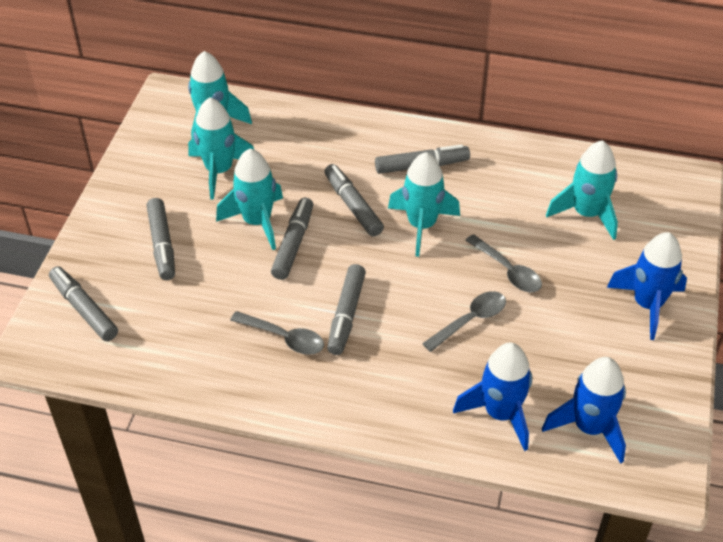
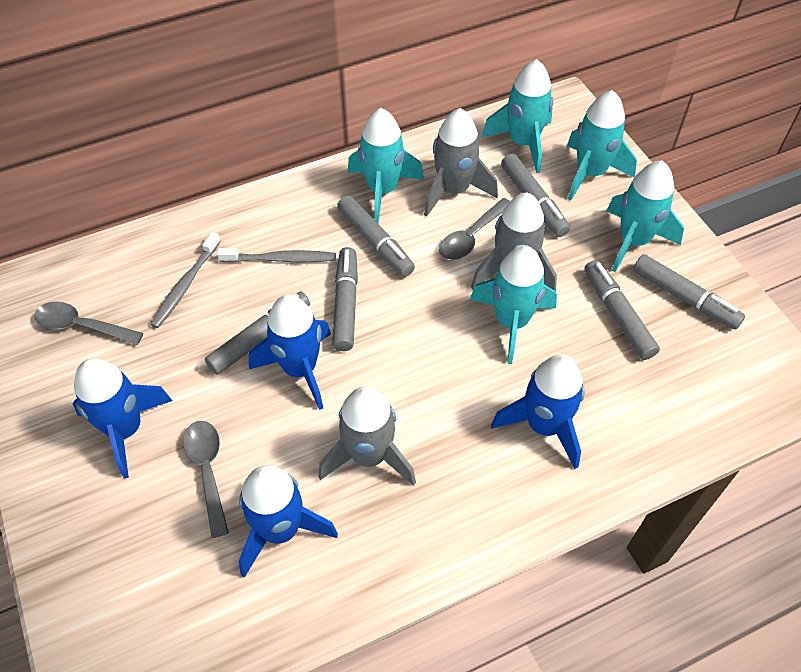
blue rocket: 3 -> 4
grey rocket: 0 -> 3
grey toothbrush: 0 -> 2

